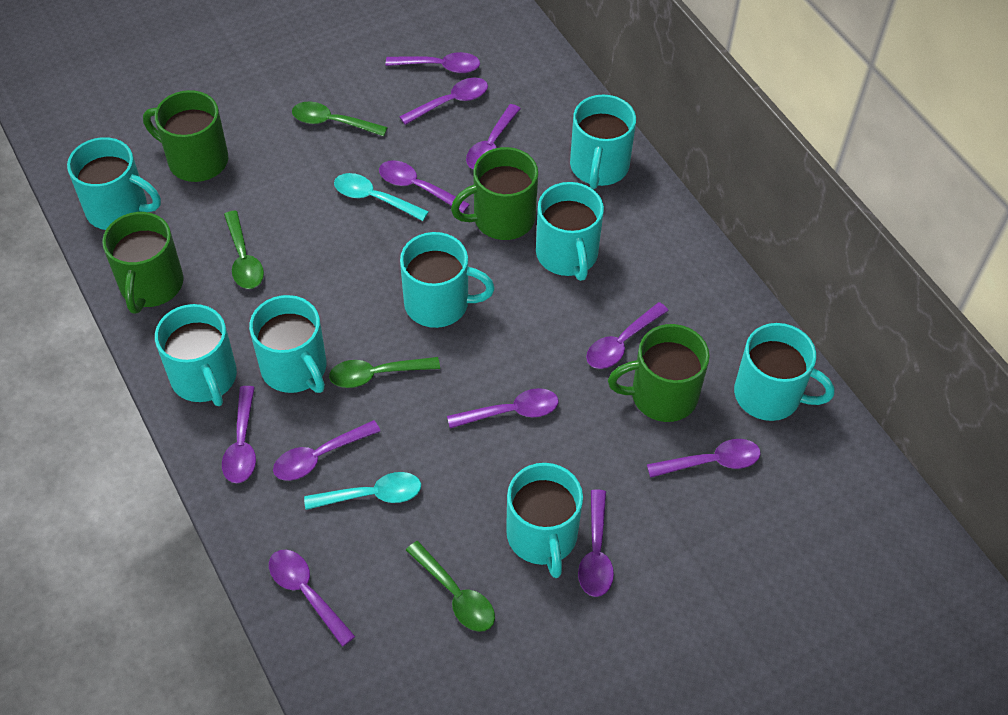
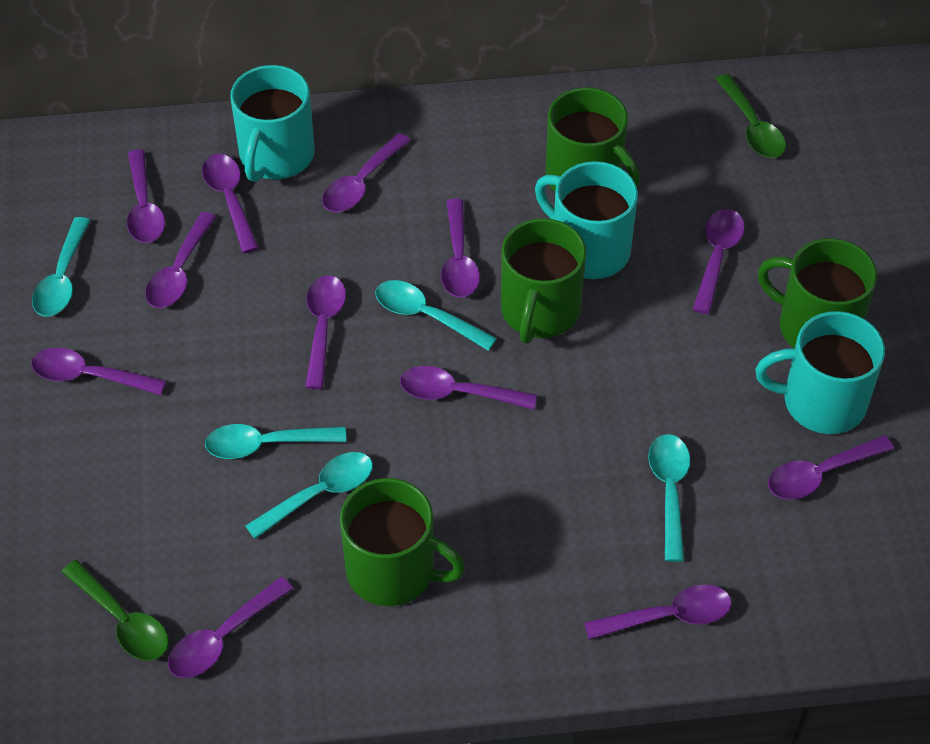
green spoon: 4 -> 2
purple spoon: 11 -> 12
turquoise mug: 8 -> 3
turquoise spoon: 2 -> 5

